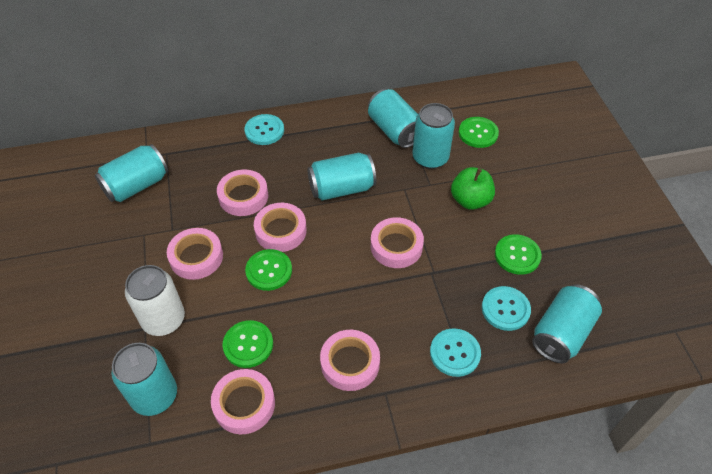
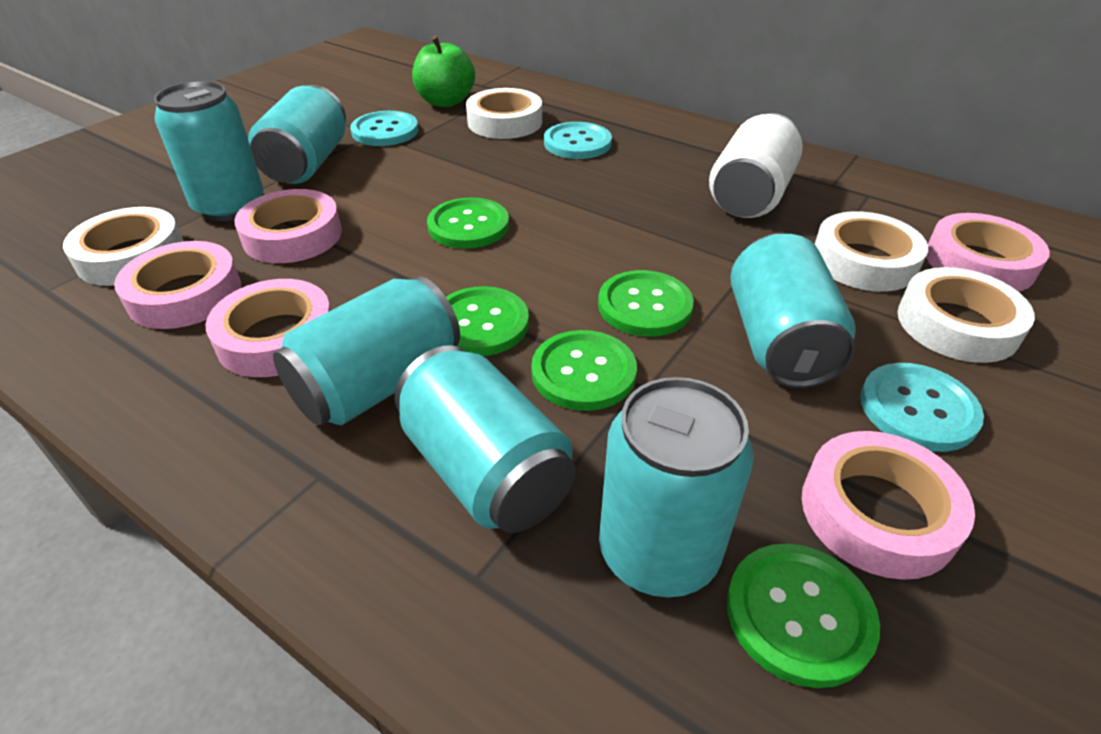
green button: 4 -> 5
pink tape: 6 -> 5
white tape: 0 -> 4

